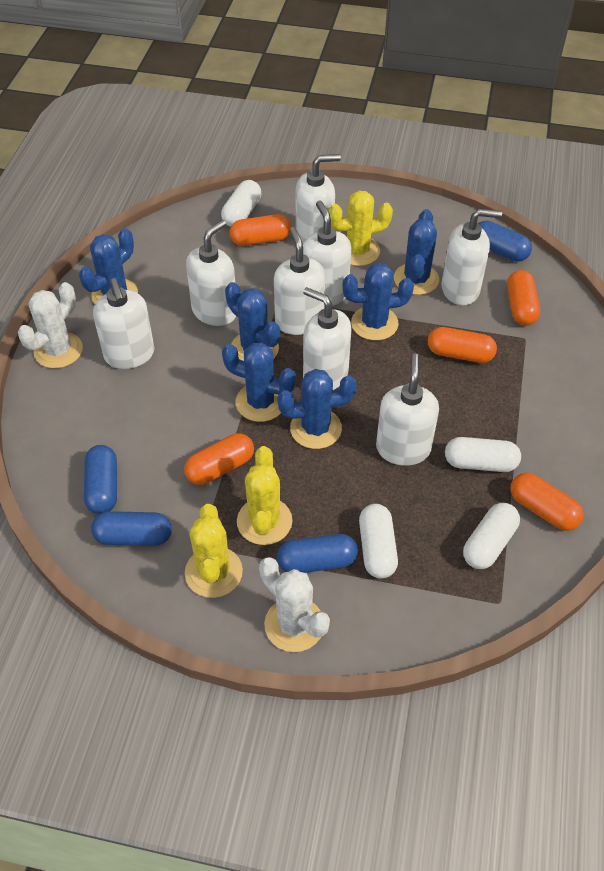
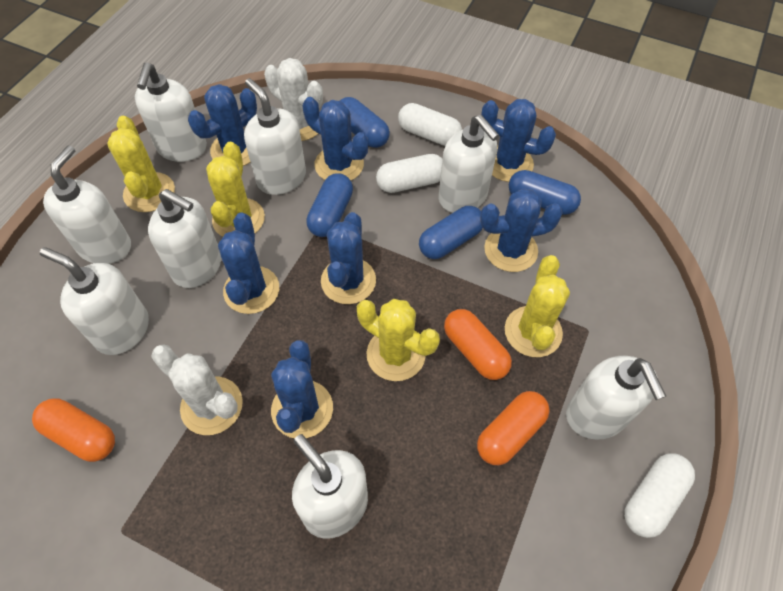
blue cactus: 6 -> 7
orange capsule: 5 -> 3
white capsule: 4 -> 3
yellow cactus: 3 -> 4

